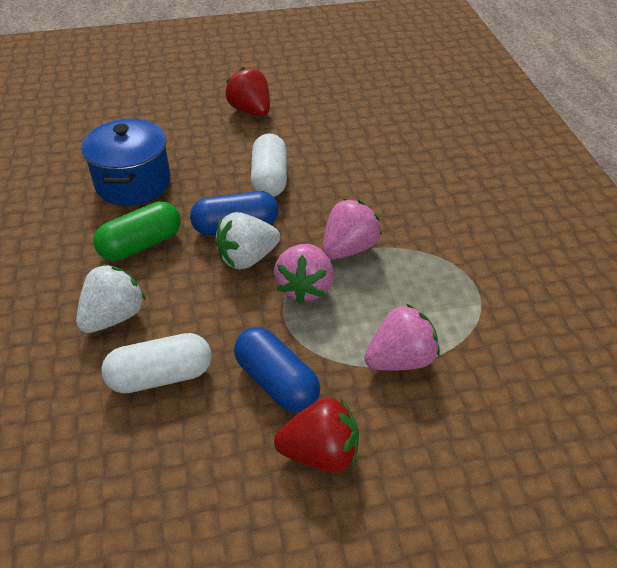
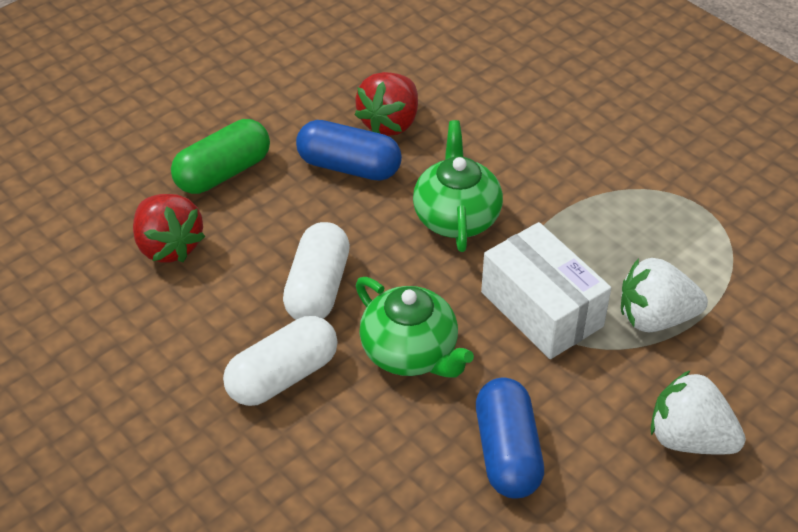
blue pot: 1 -> 0
green teapot: 0 -> 2
pink strawberry: 3 -> 0
white box: 0 -> 1

